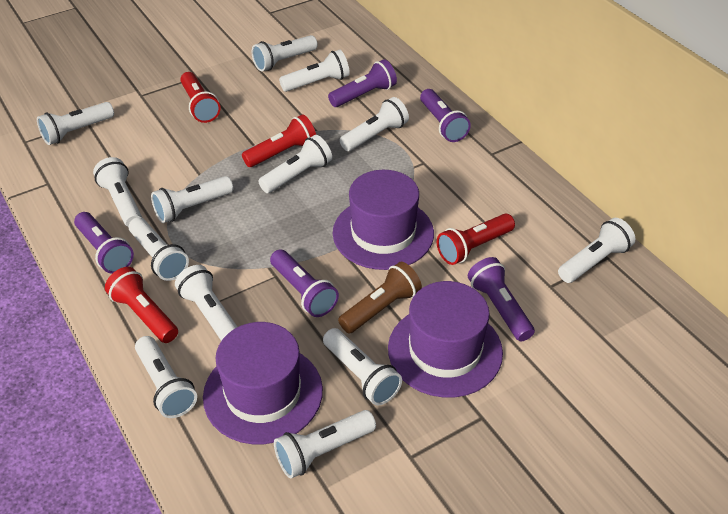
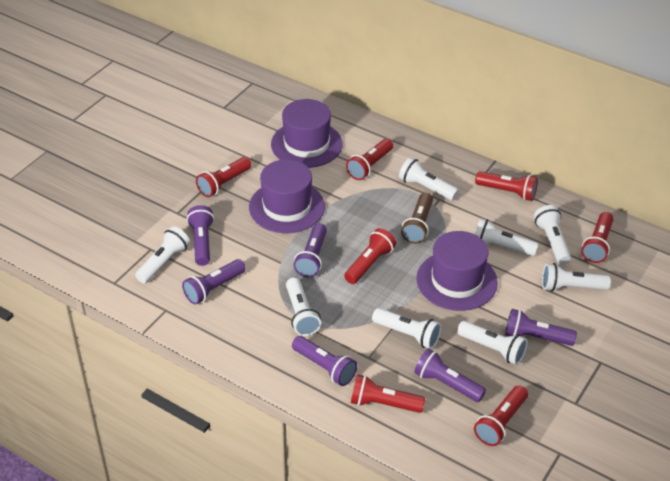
purple flashlight: 5 -> 6
red flashlight: 4 -> 7
white flashlight: 13 -> 8

